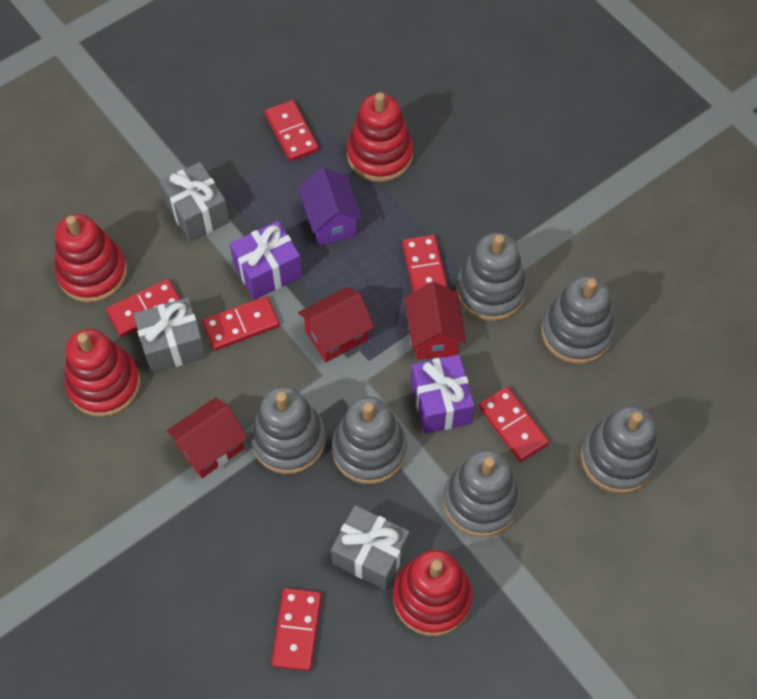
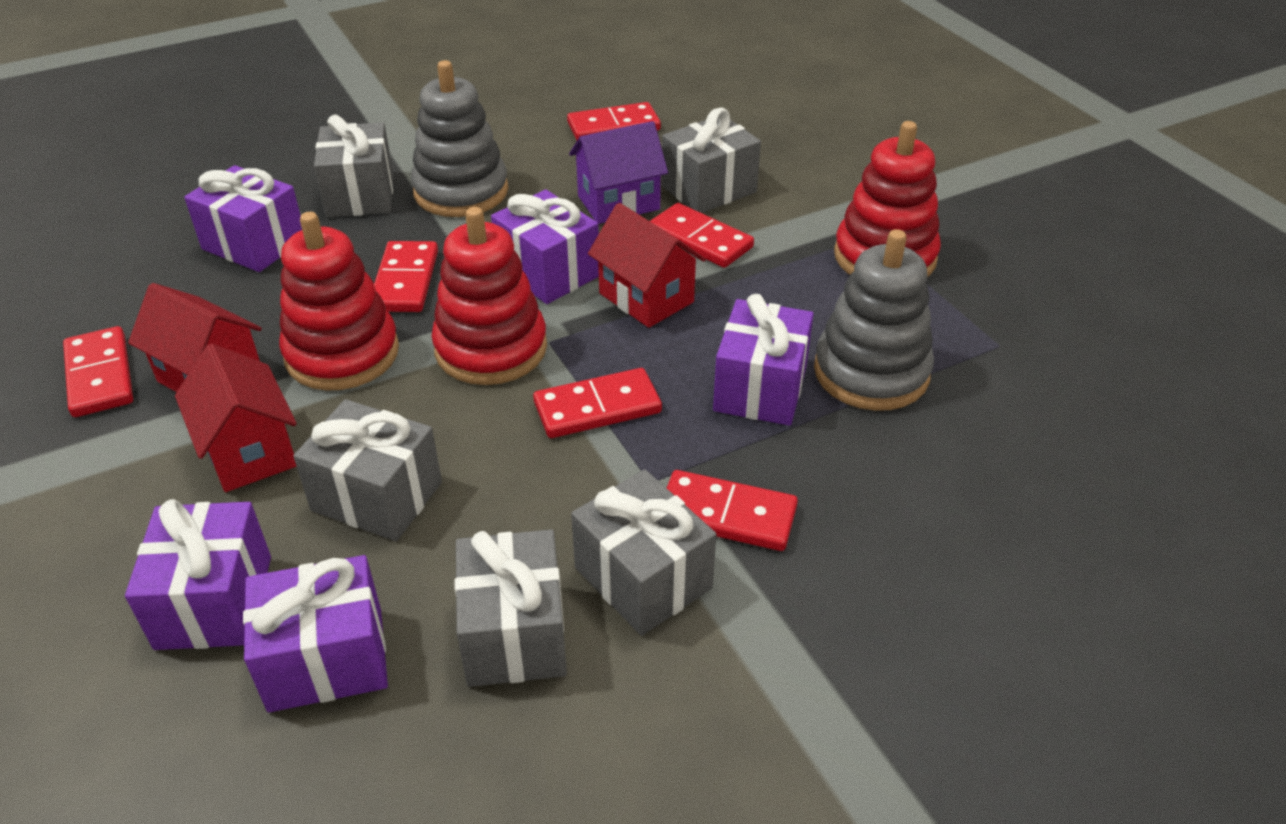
grey gift: 3 -> 5
grey stacking toy: 6 -> 2
purple gift: 2 -> 5
red stacking toy: 4 -> 3

